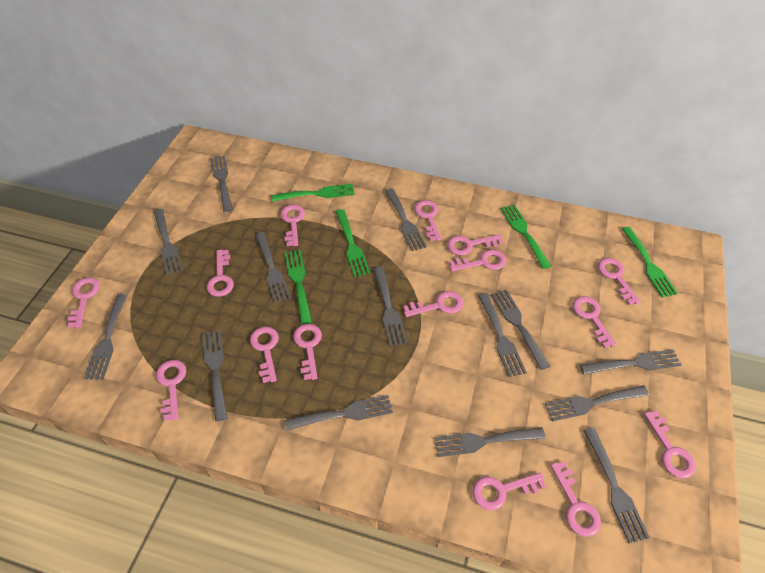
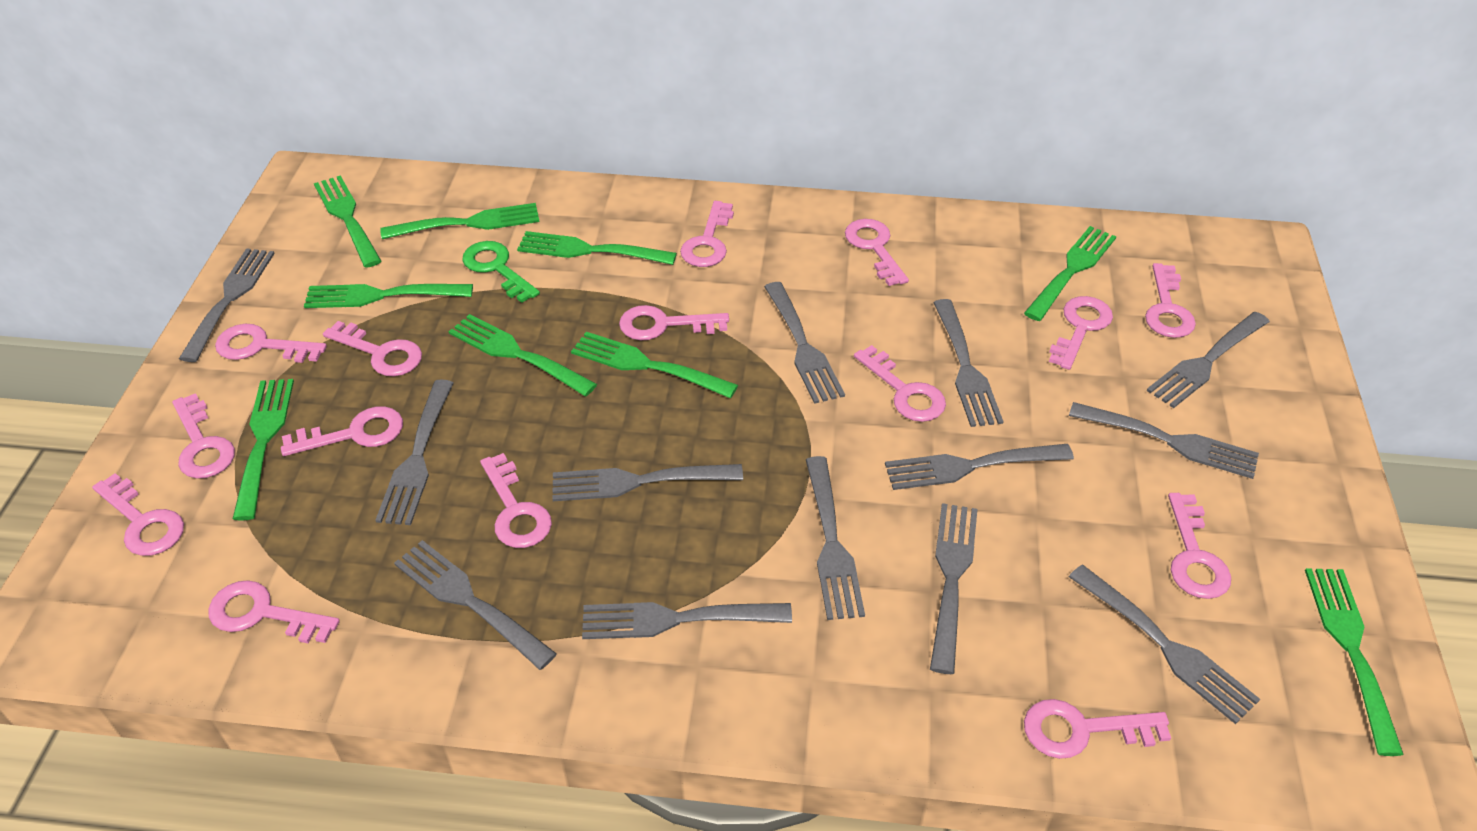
green fork: 5 -> 9
green key: 0 -> 1
grey fork: 14 -> 13

